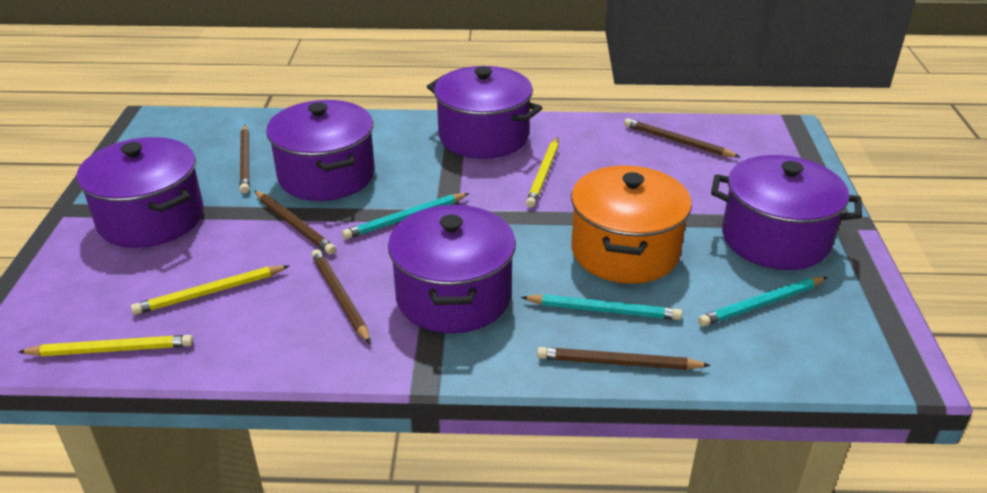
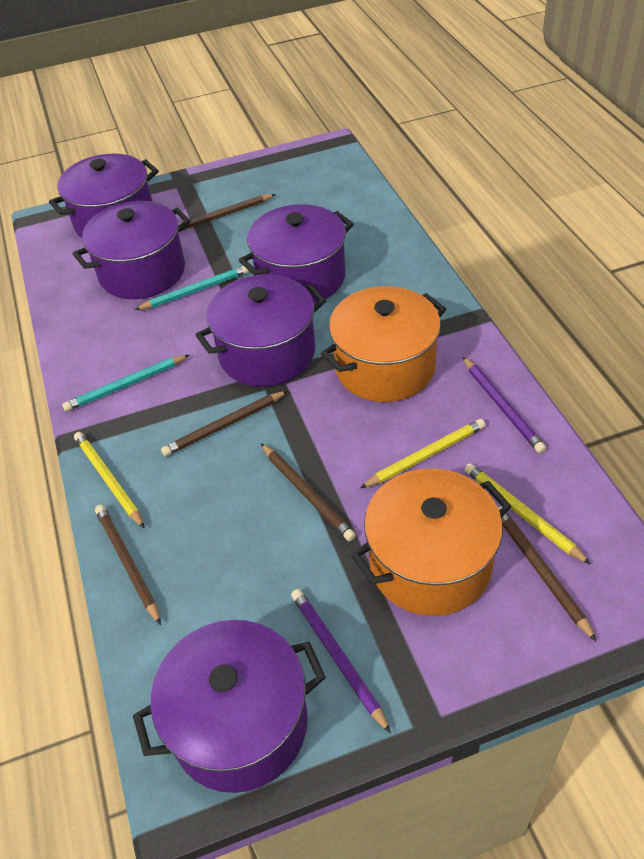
orange pot: 1 -> 2
purple pencil: 0 -> 2
turquoise pencil: 3 -> 2

